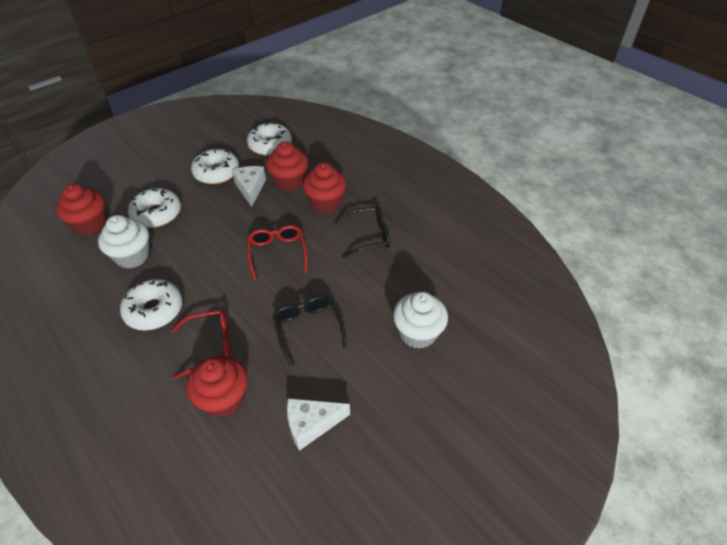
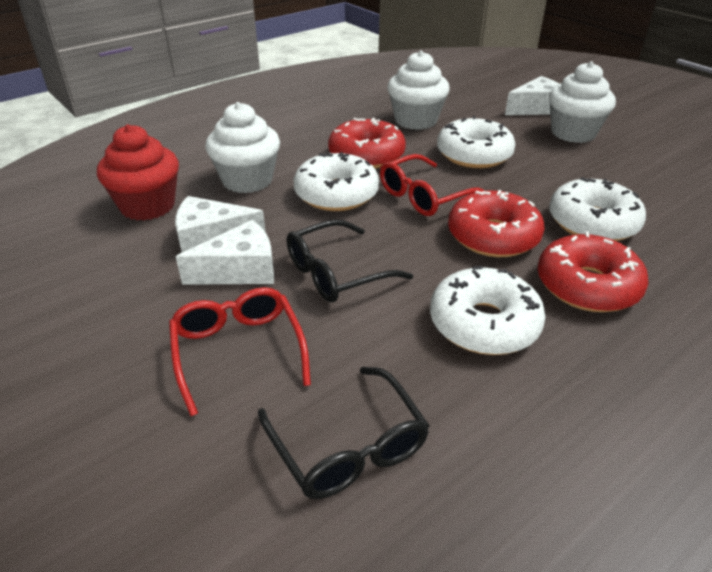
red cupcake: 4 -> 1
red donut: 0 -> 3
white cheese: 2 -> 3
white cupcake: 2 -> 3

